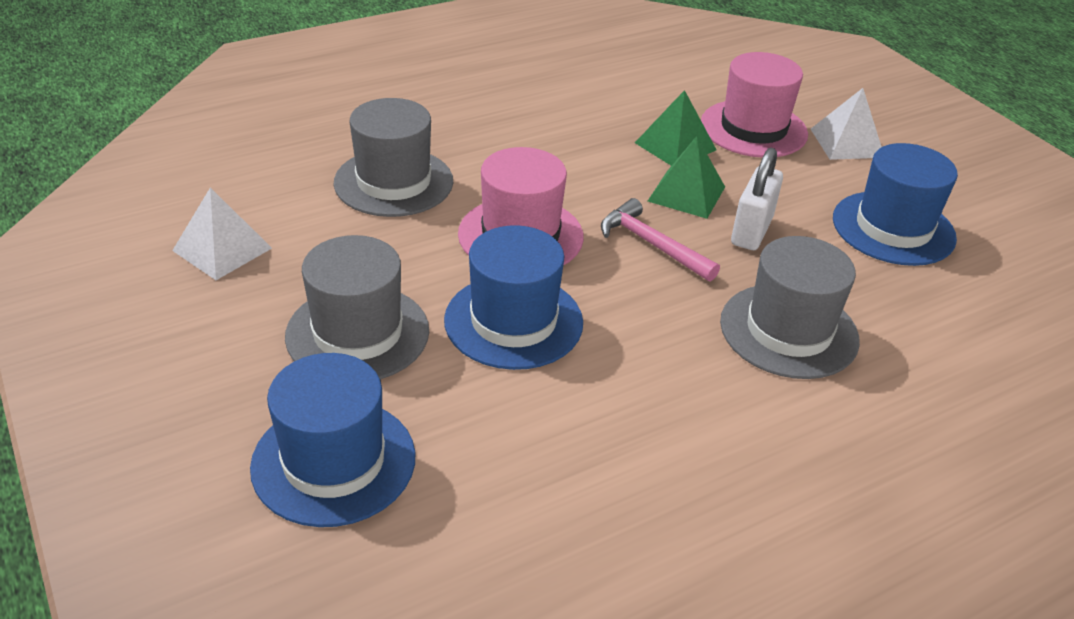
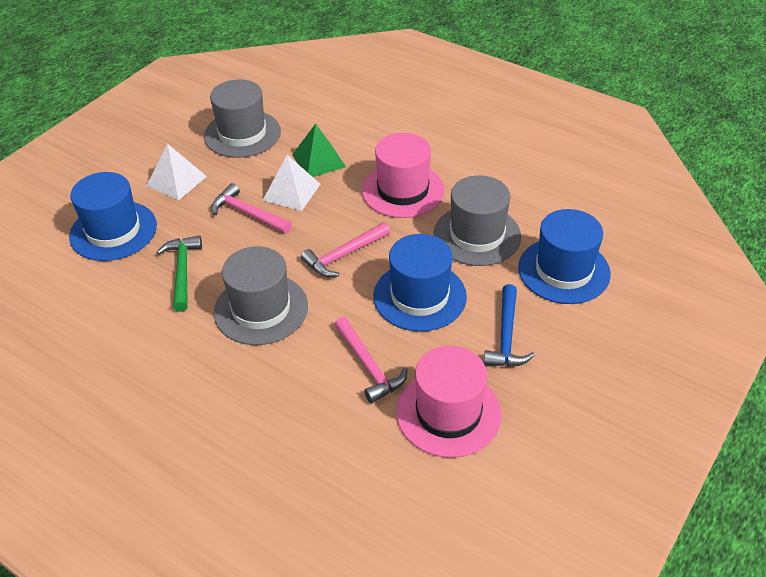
blue hammer: 0 -> 1
green hammer: 0 -> 1
green pyramid: 2 -> 1
pink hammer: 1 -> 3
white padlock: 1 -> 0

